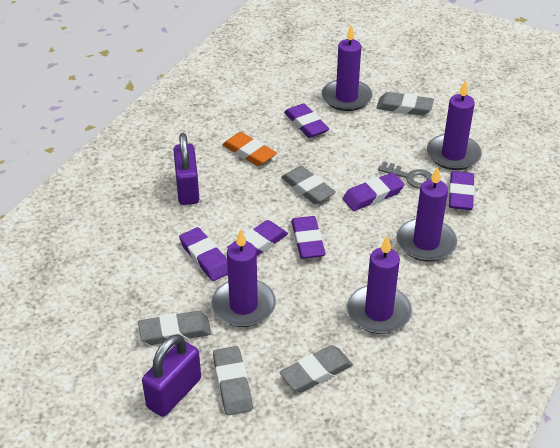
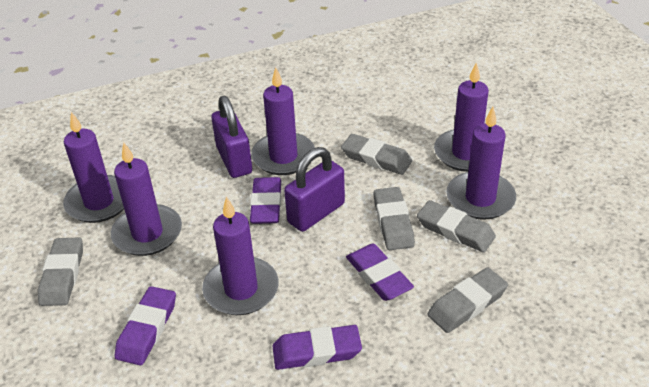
grey key: 1 -> 0
orange eraser: 1 -> 0
purple candle: 5 -> 6
purple eraser: 6 -> 4

